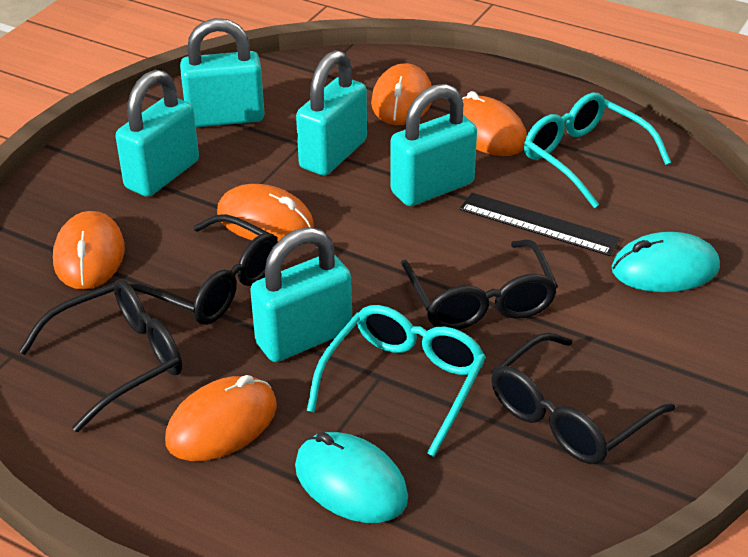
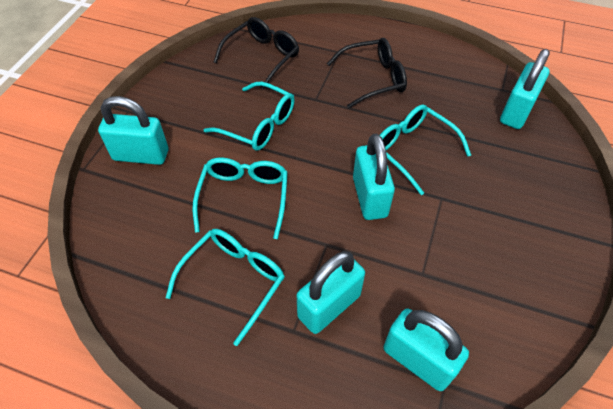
black glasses: 4 -> 2
black ruler: 1 -> 0
orange mouse: 5 -> 0
turquoise glasses: 2 -> 4
turquoise mouse: 2 -> 0

